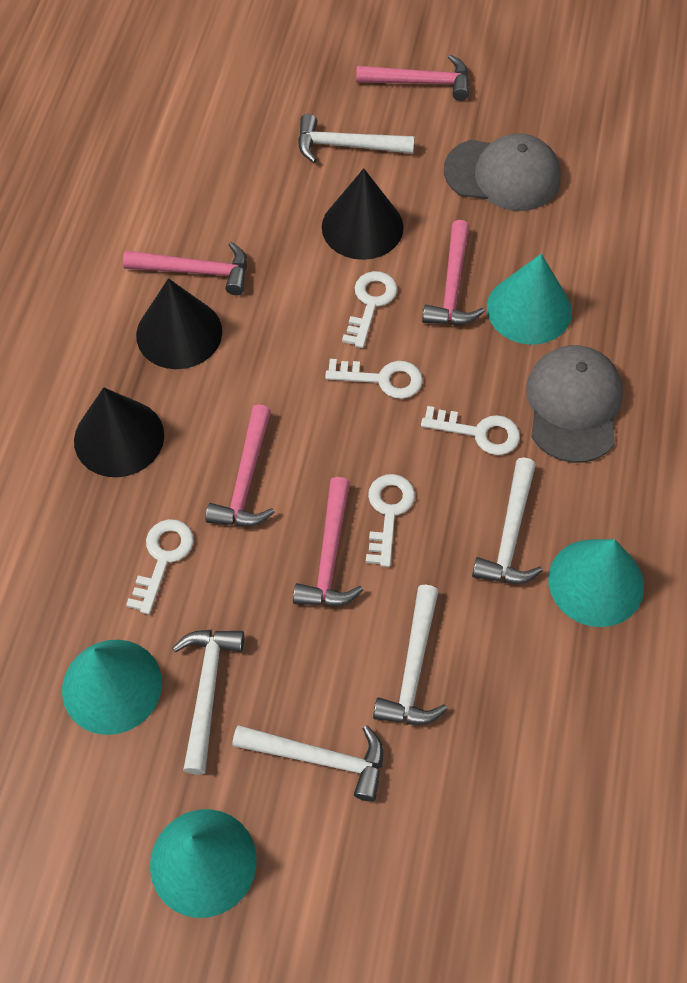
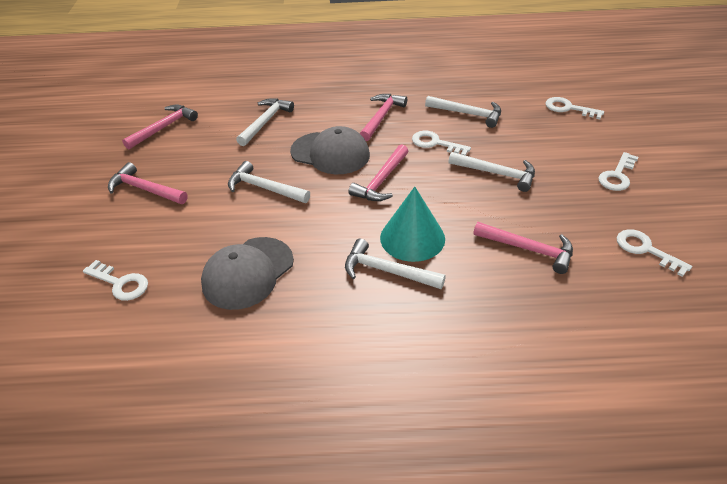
black cone: 3 -> 0
turquoise cone: 4 -> 1

